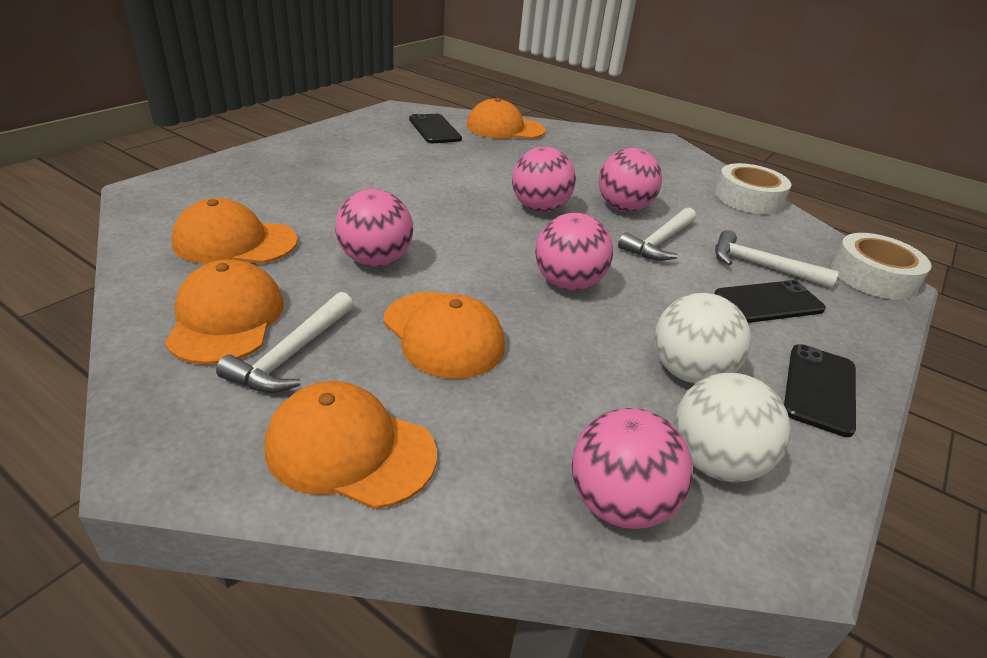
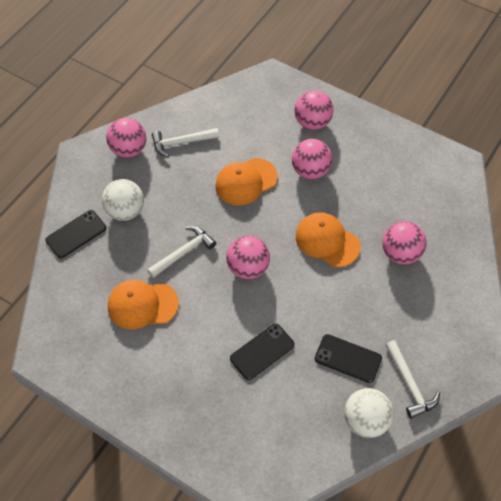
orange cap: 5 -> 3
white tape: 2 -> 0

